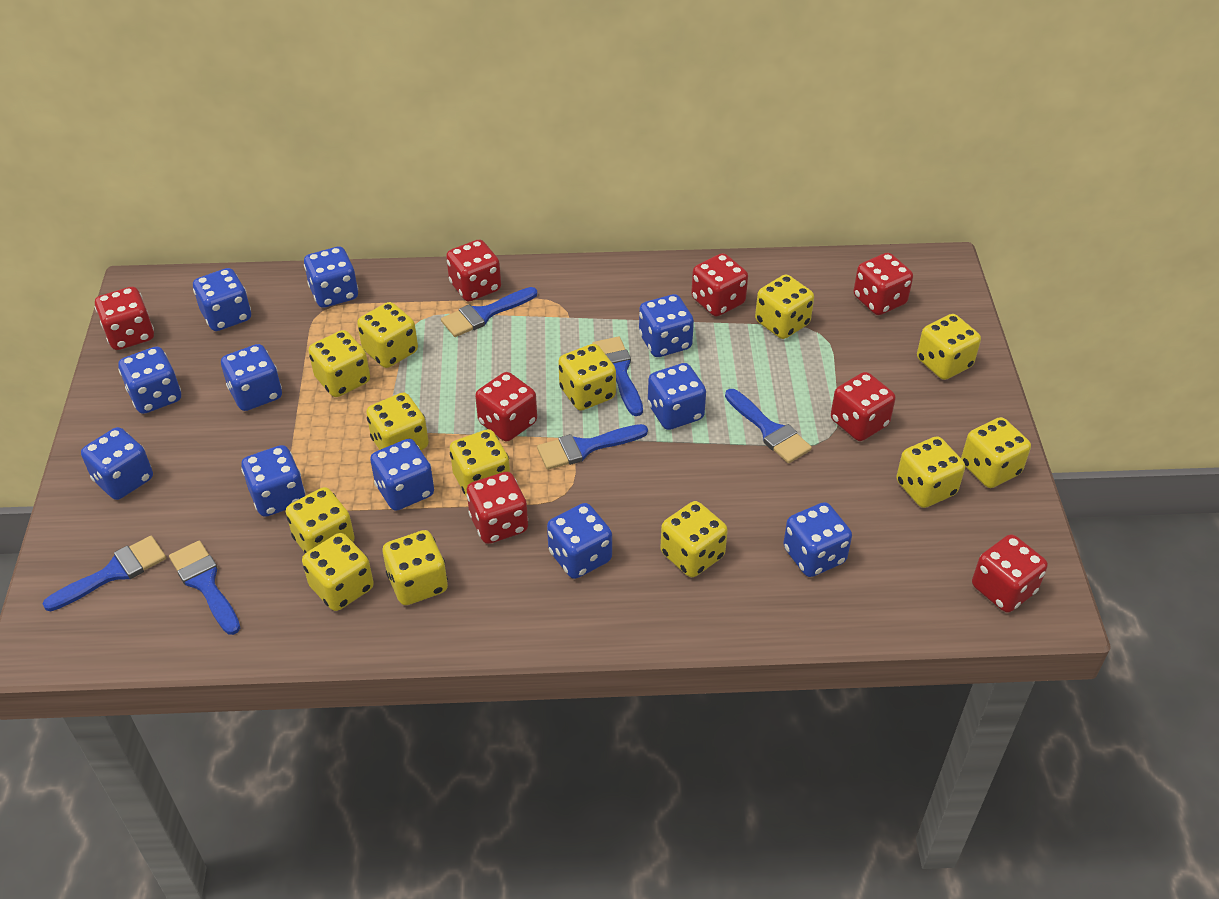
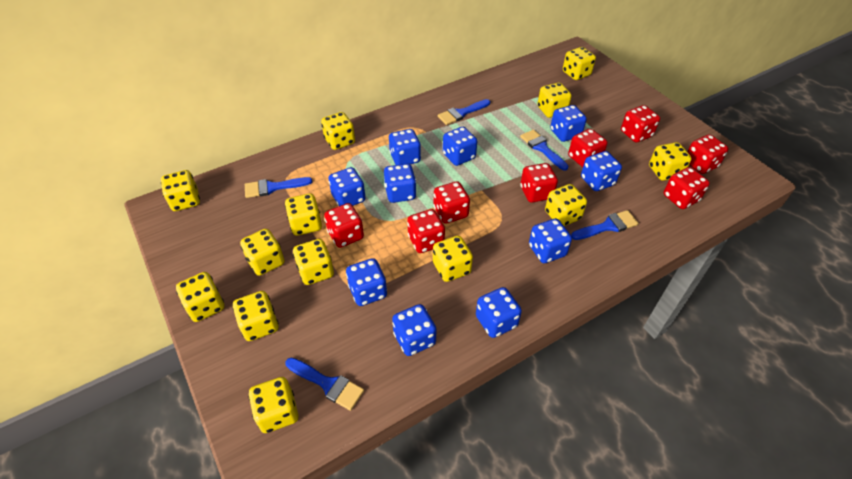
blue brush: 6 -> 5
blue dice: 11 -> 10

